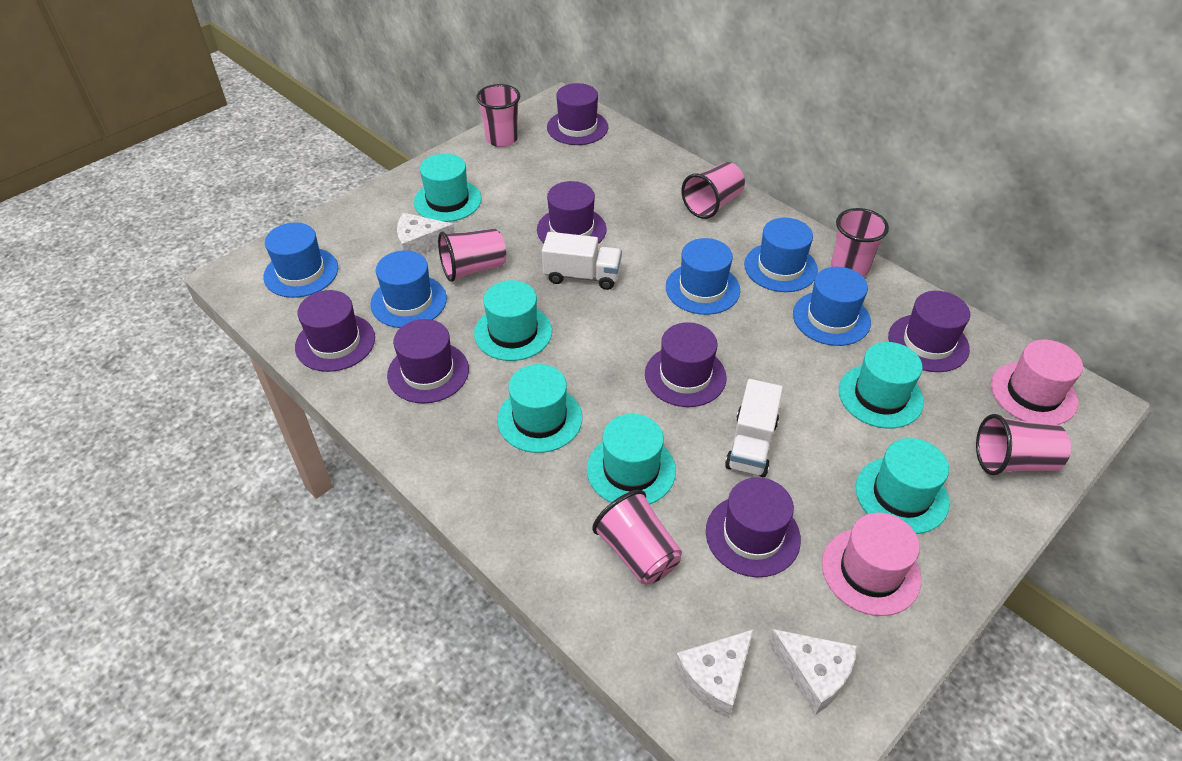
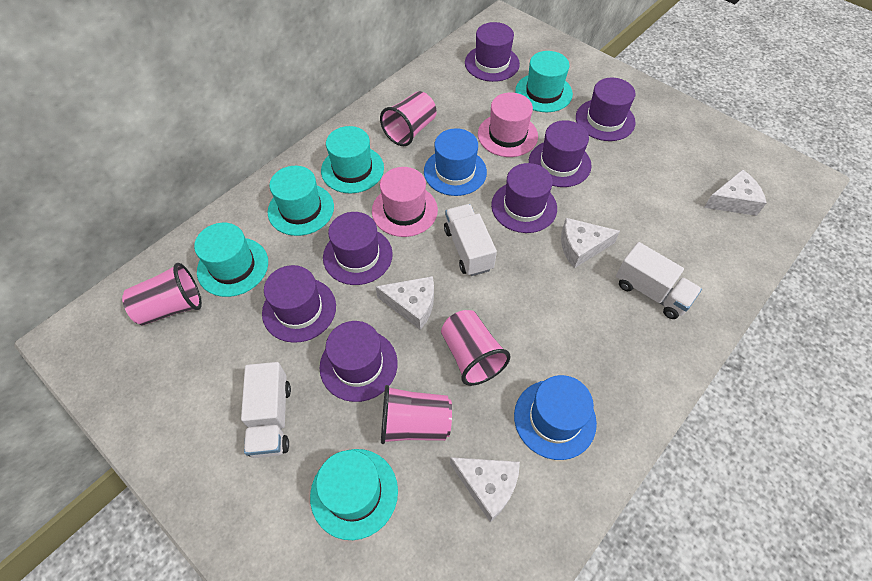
blue hat: 5 -> 2
pink cup: 6 -> 4
turquoise hat: 6 -> 5
white cheese: 3 -> 4
white truck: 2 -> 3

